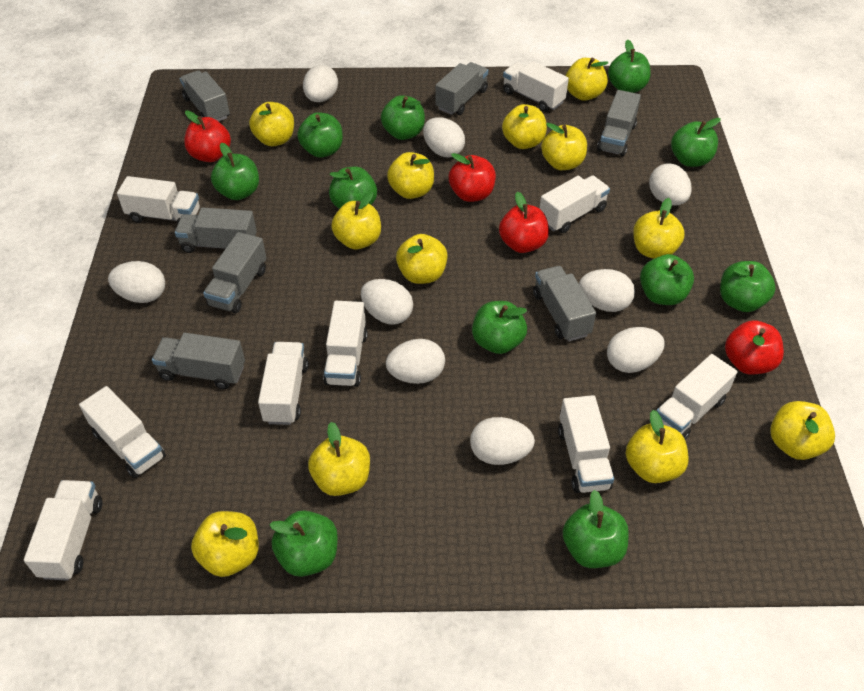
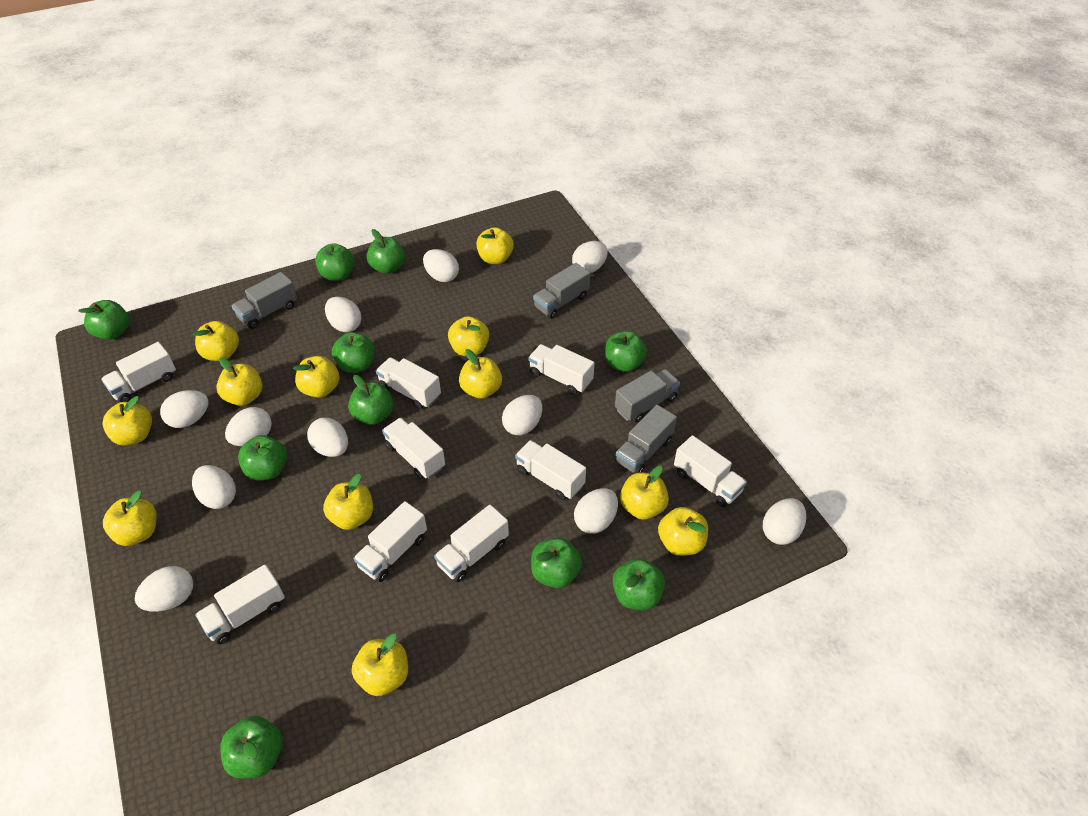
green apple: 11 -> 10
grey truck: 7 -> 4
red apple: 4 -> 0
white egg: 9 -> 11

